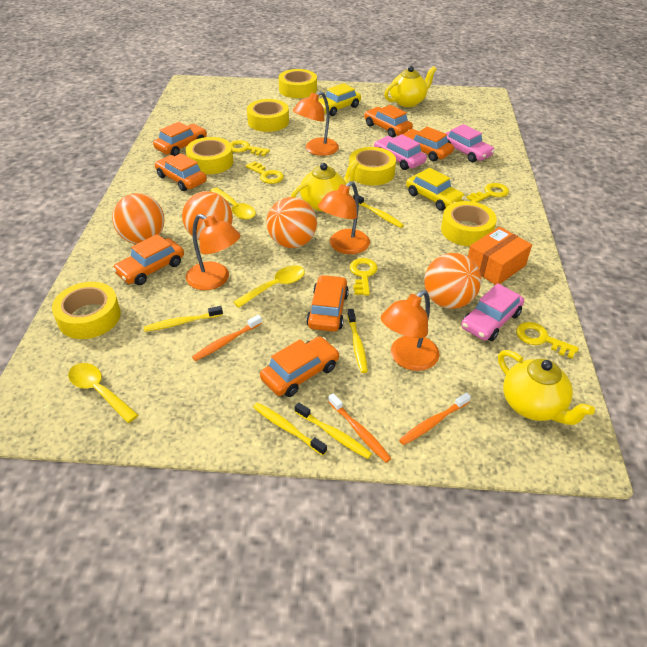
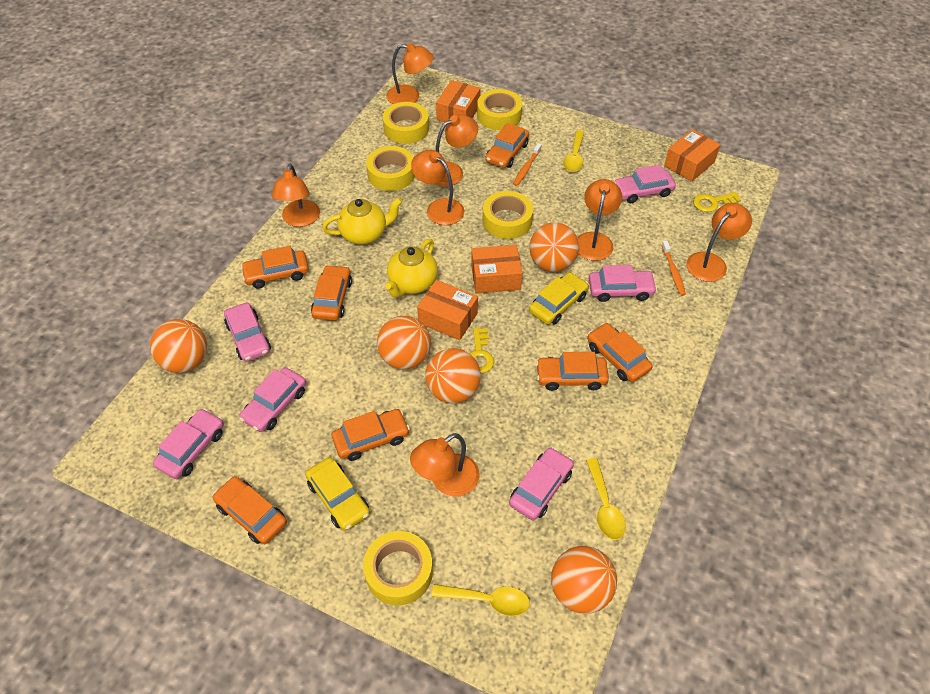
orange ball: 4 -> 5
orange box: 1 -> 4
orange lamp: 4 -> 7
orange toothbrush: 3 -> 2
pink car: 3 -> 6
yellow key: 5 -> 2
yellow tape: 6 -> 5
yellow teapot: 3 -> 2
yellow toothbrush: 5 -> 0

